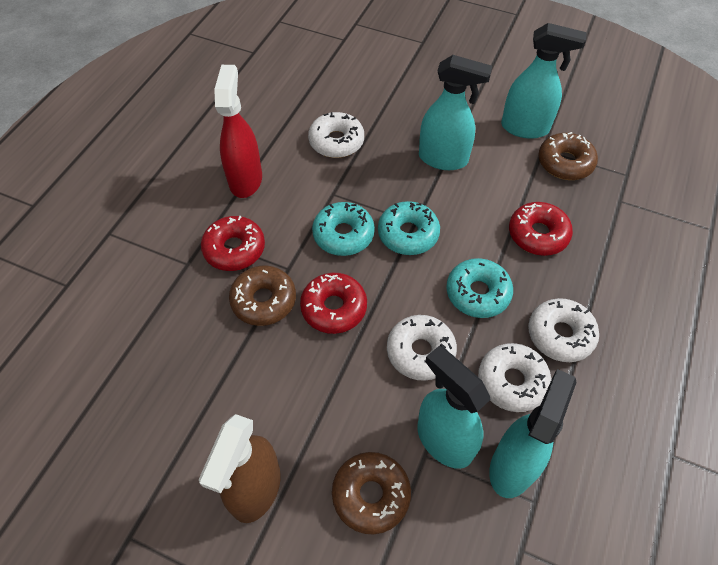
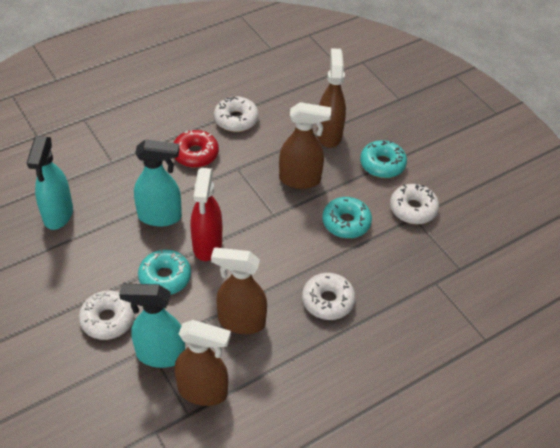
brown donut: 3 -> 0
brown spray bottle: 1 -> 4
red donut: 3 -> 1
turquoise spray bottle: 4 -> 3

